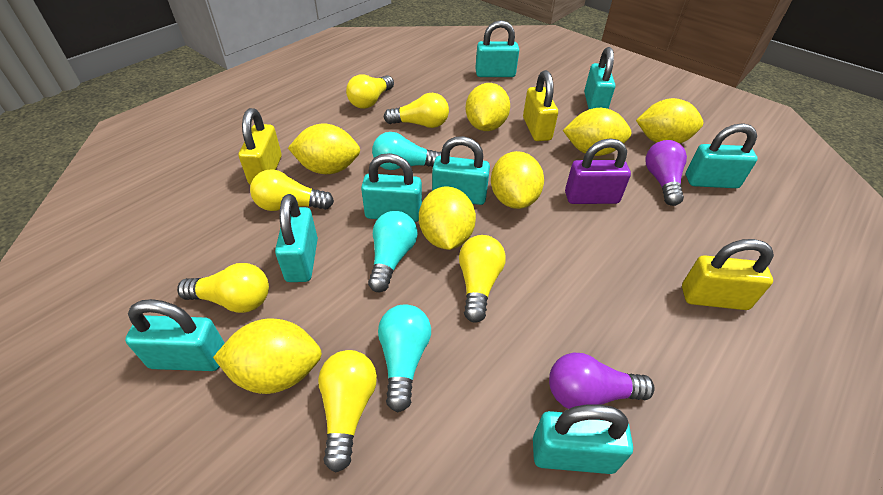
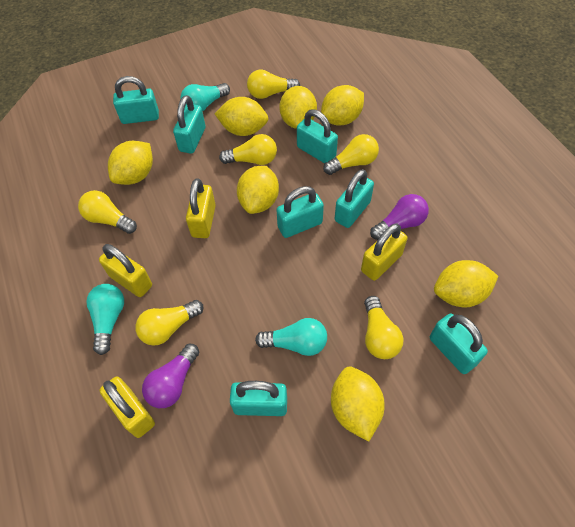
purple padlock: 1 -> 0
turquoise padlock: 8 -> 7
yellow padlock: 3 -> 4

